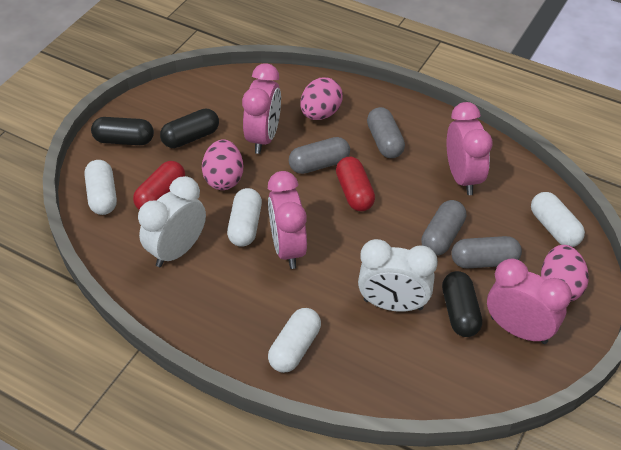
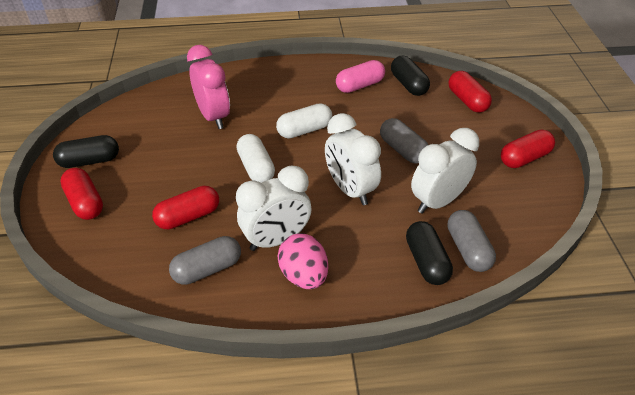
grey capsule: 4 -> 3
pink capsule: 0 -> 1
pink clock: 4 -> 1
pink egg: 3 -> 1
red capsule: 2 -> 4
white capsule: 4 -> 2
white clock: 2 -> 3

